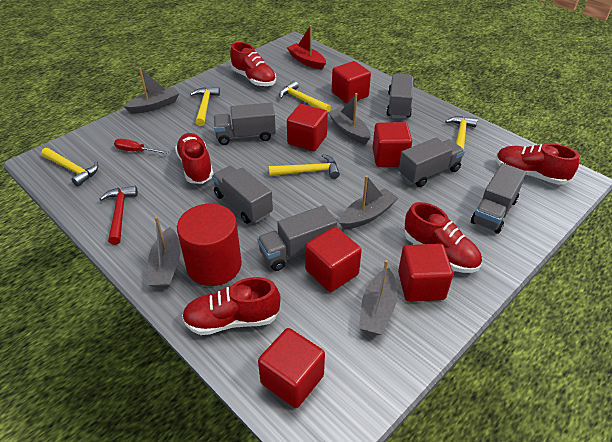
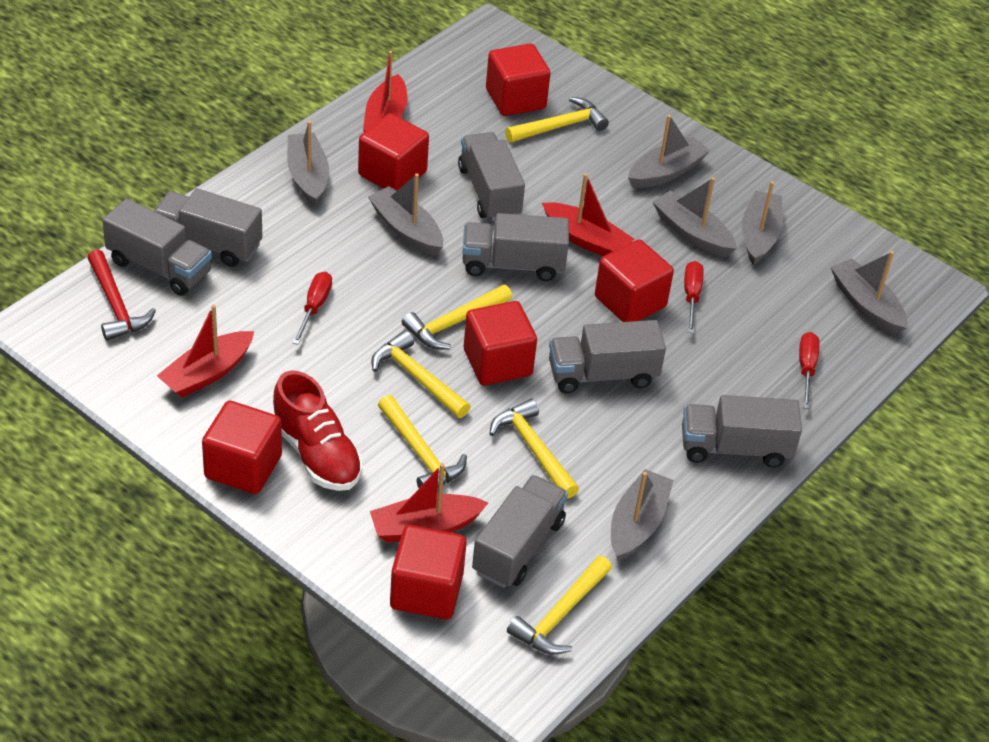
grey boat: 5 -> 7
grey truck: 6 -> 7
red boat: 1 -> 4
red cylinder: 1 -> 0
red screwdriver: 1 -> 3
red shoe: 5 -> 1
yellow hammer: 5 -> 6

